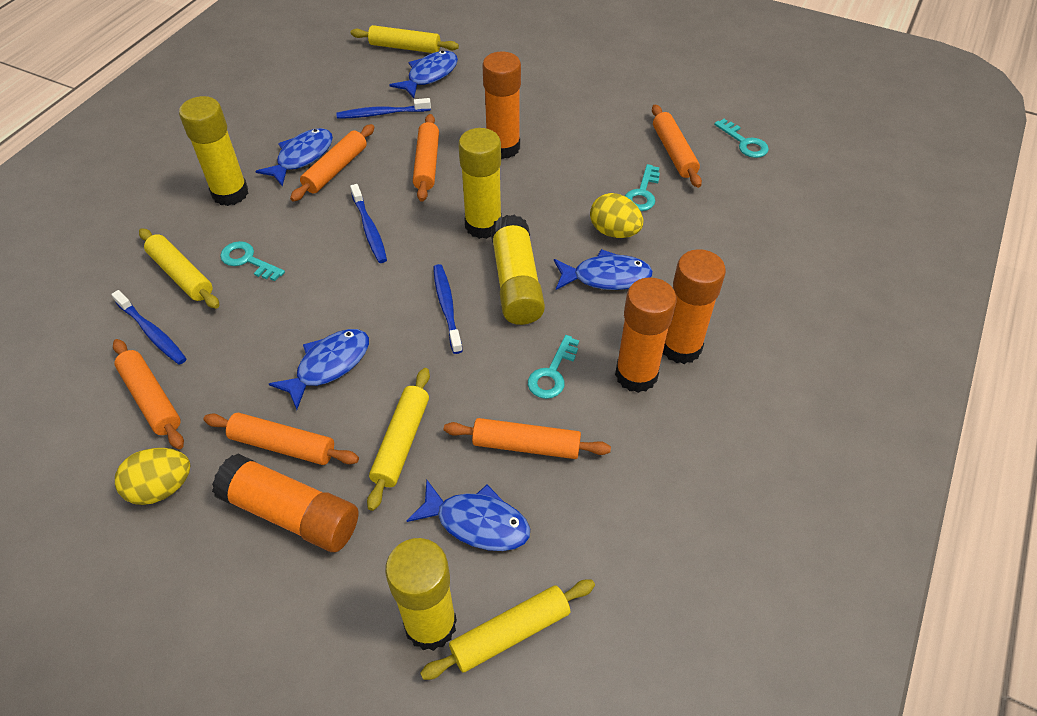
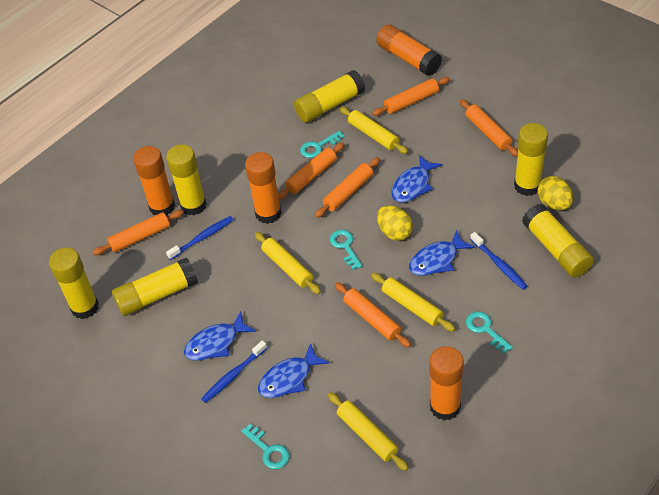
blue fish: 5 -> 4
blue toothbrush: 4 -> 3
yellow glue stick: 4 -> 6

